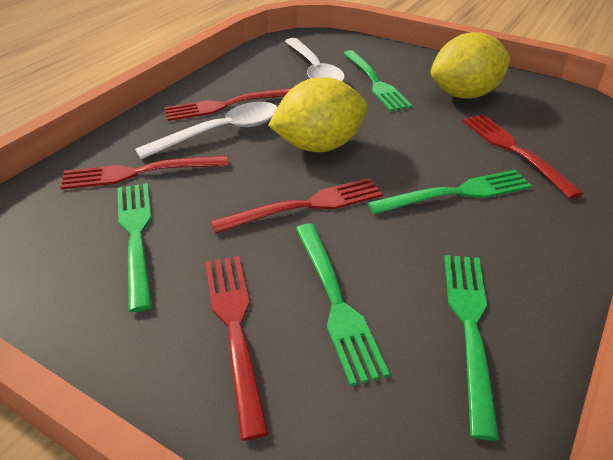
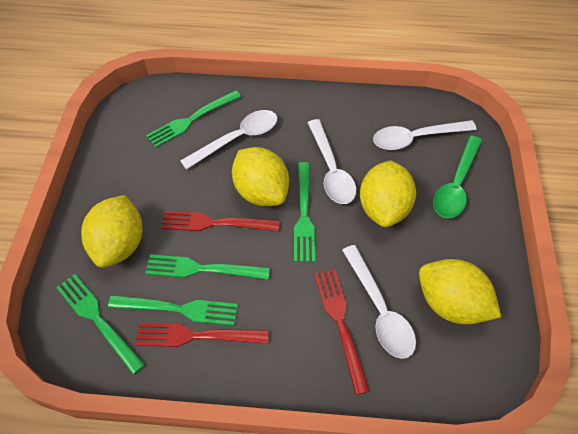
green spoon: 0 -> 1
red fork: 5 -> 3
white spoon: 2 -> 4
yellow lemon: 2 -> 4

